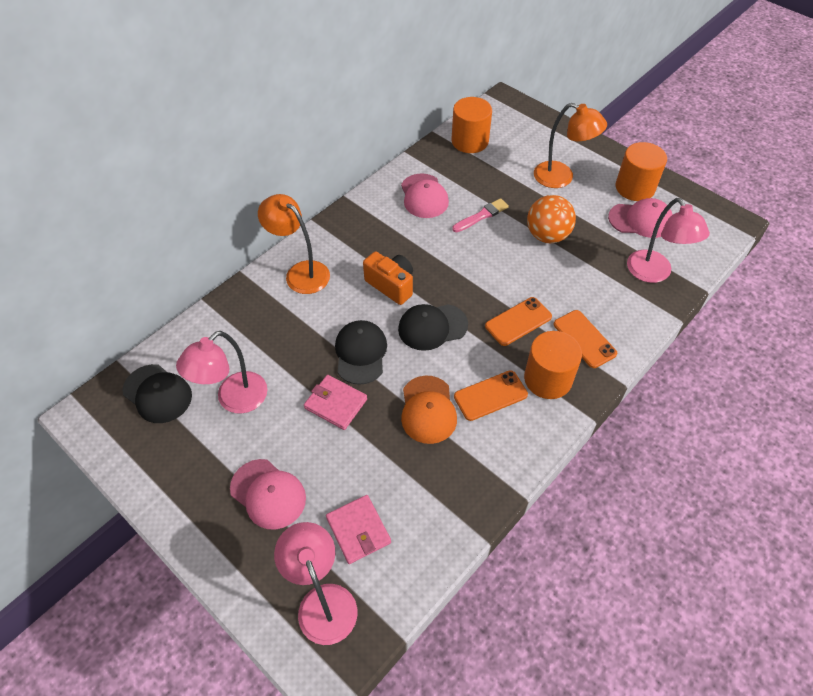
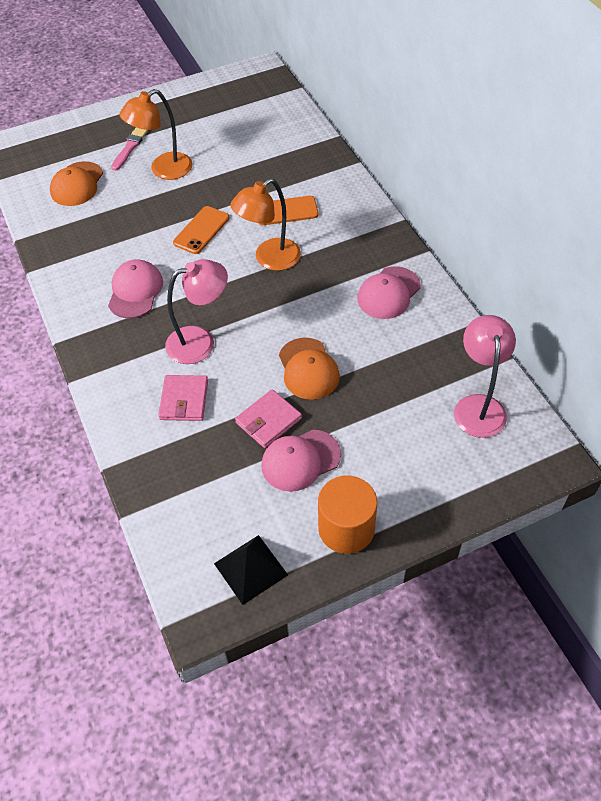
black cap: 3 -> 0
black pyramid: 0 -> 1
orange ball: 1 -> 0
orange camera: 1 -> 0
orange cap: 1 -> 2
orange cylinder: 3 -> 1
orange phone: 3 -> 2
pink lamp: 3 -> 2

